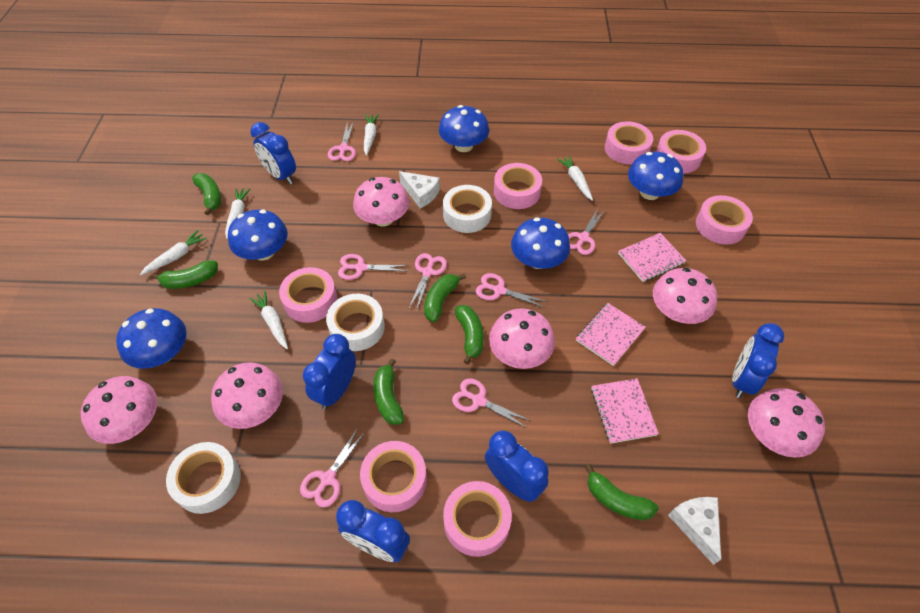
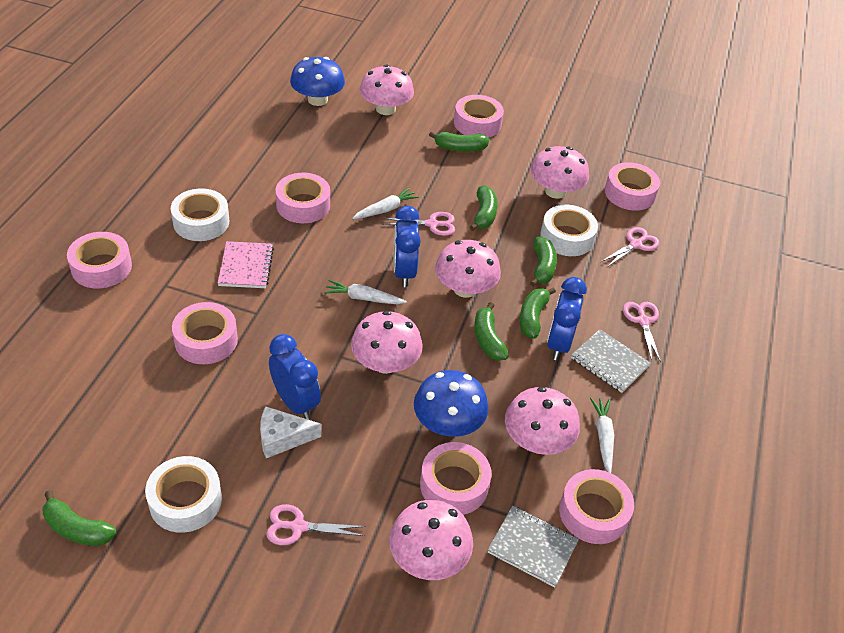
blue clock: 5 -> 3
blue mushroom: 5 -> 2
grey notebook: 0 -> 2
pink notebook: 3 -> 1
pink scissors: 7 -> 4
white carrot: 5 -> 3
white cheese: 2 -> 1

